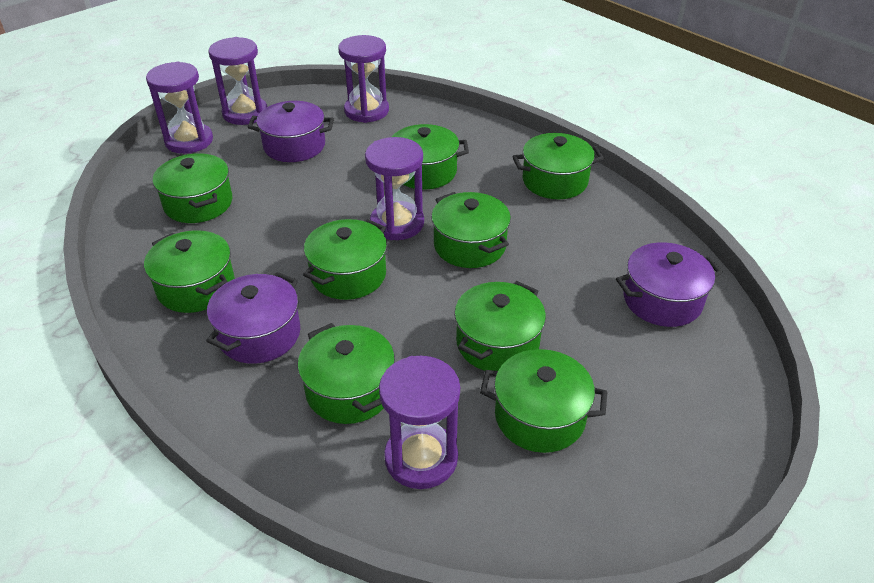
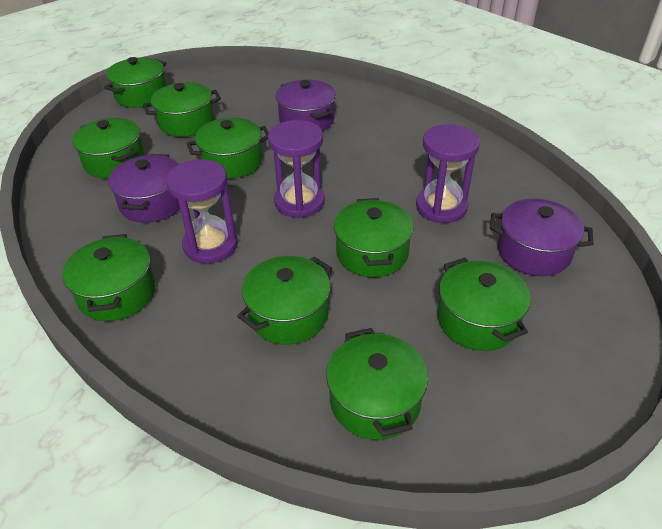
purple hourglass: 5 -> 3

